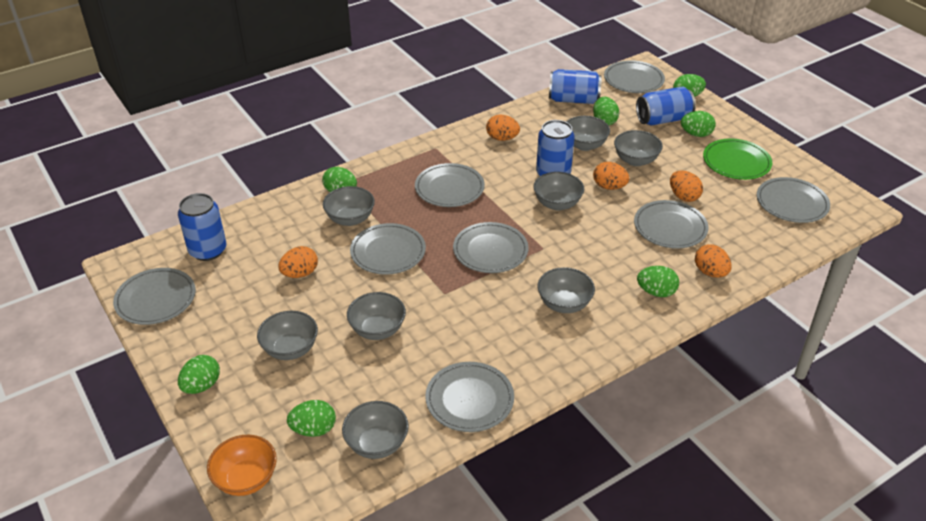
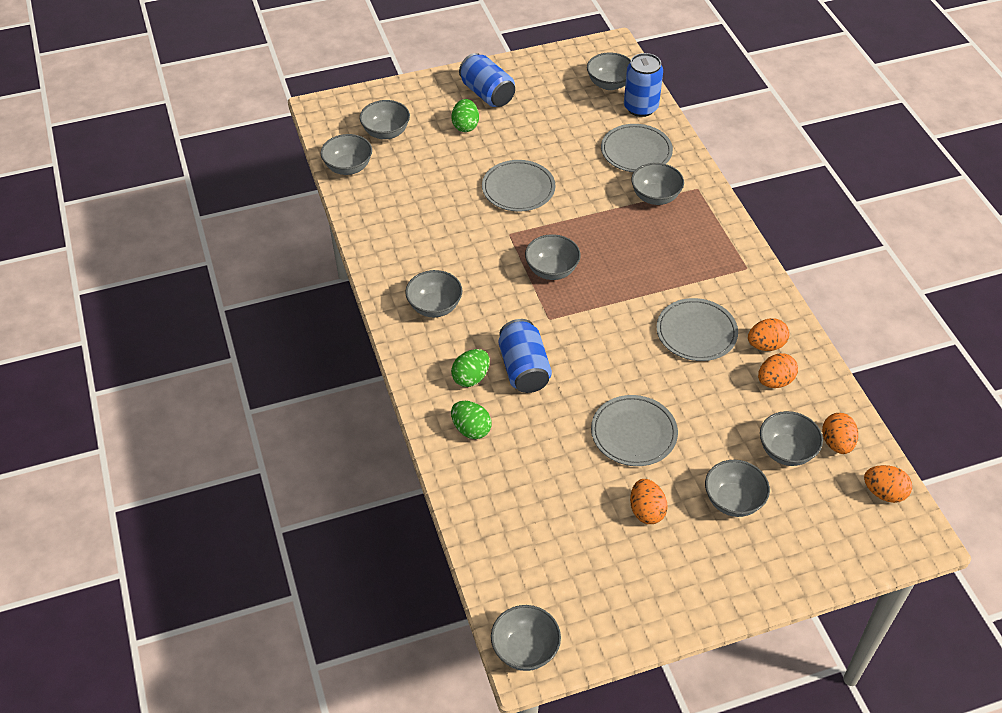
blue can: 4 -> 3
green egg: 7 -> 3
green plate: 1 -> 0
grey bowl: 8 -> 9
grey plate: 8 -> 4
orange bowl: 1 -> 0

